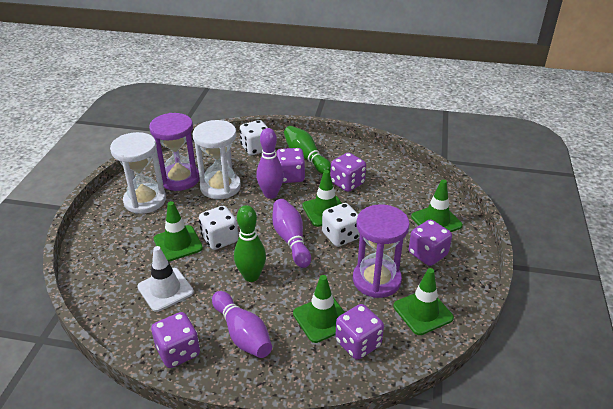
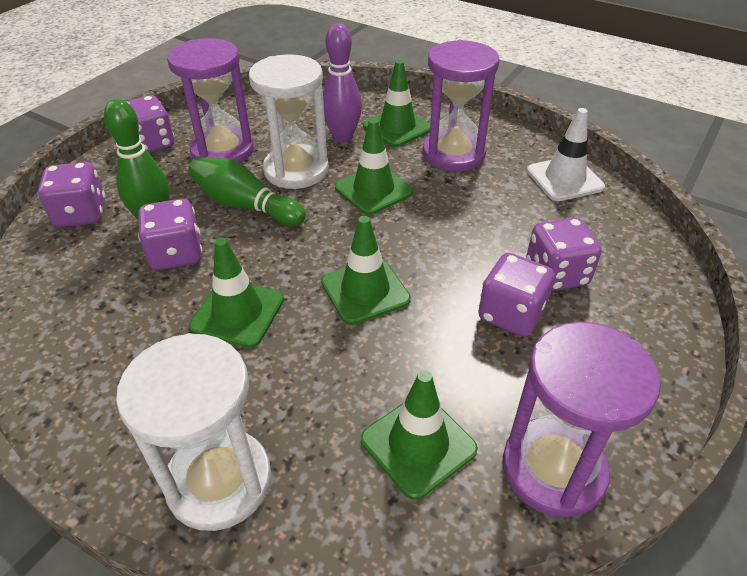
purple bowling pin: 3 -> 1
purple hourglass: 2 -> 3
white dice: 3 -> 0

